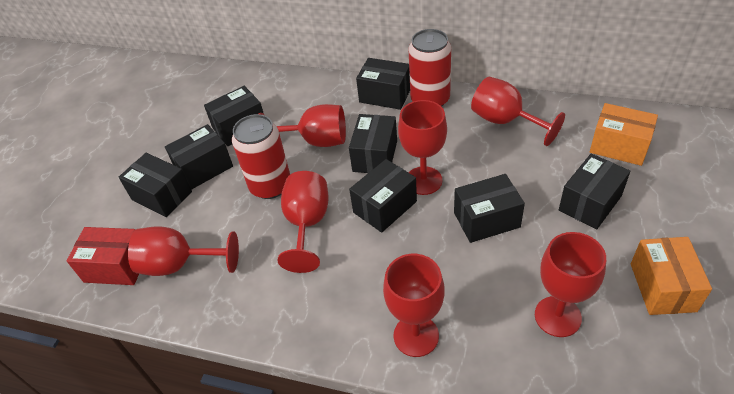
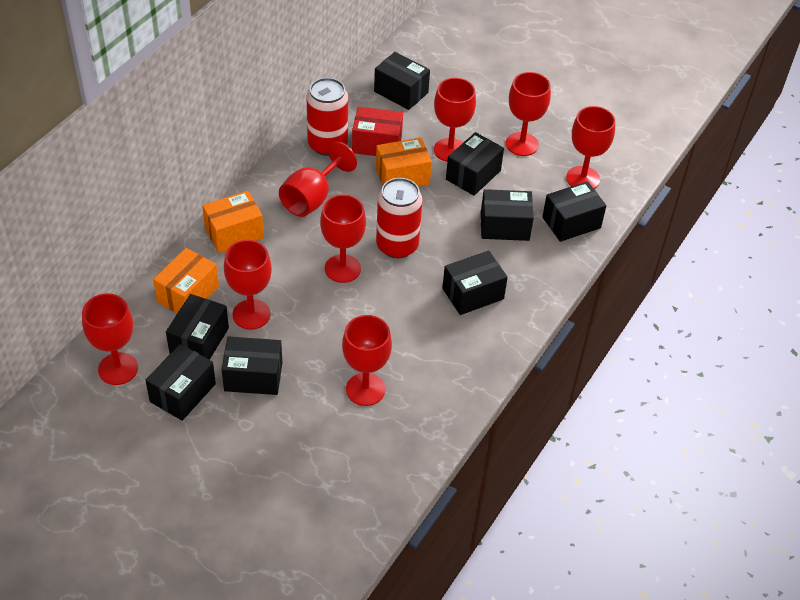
orange box: 2 -> 3
red goblet: 7 -> 8

